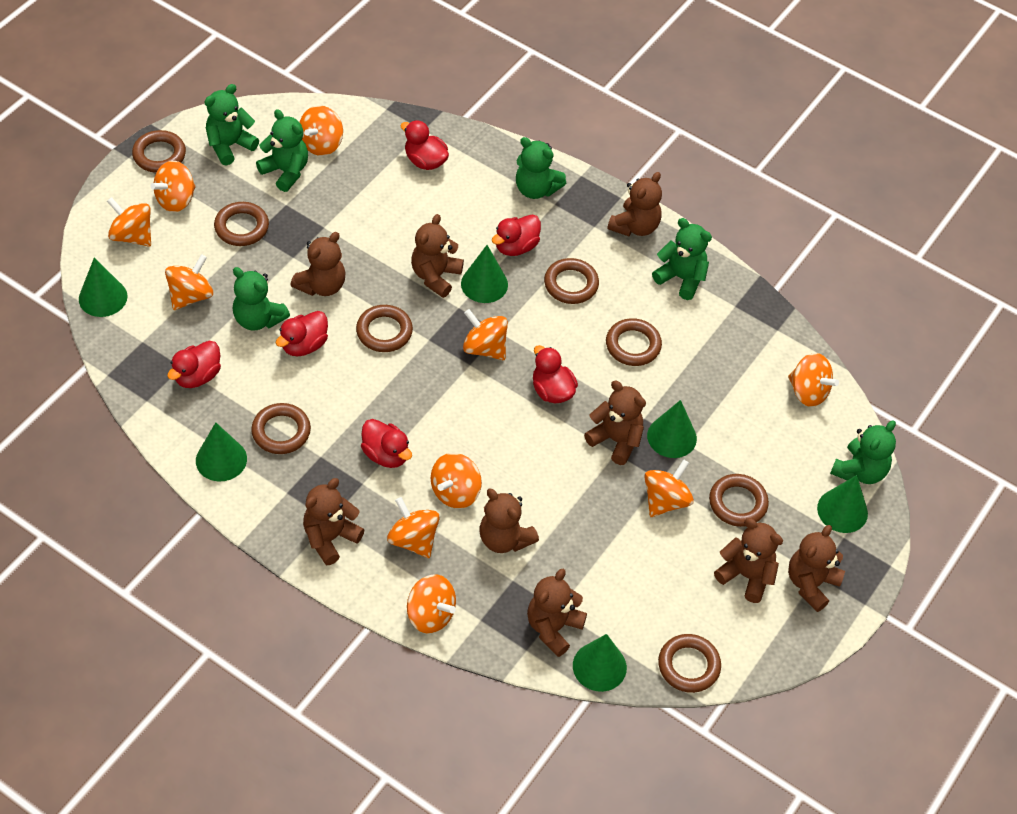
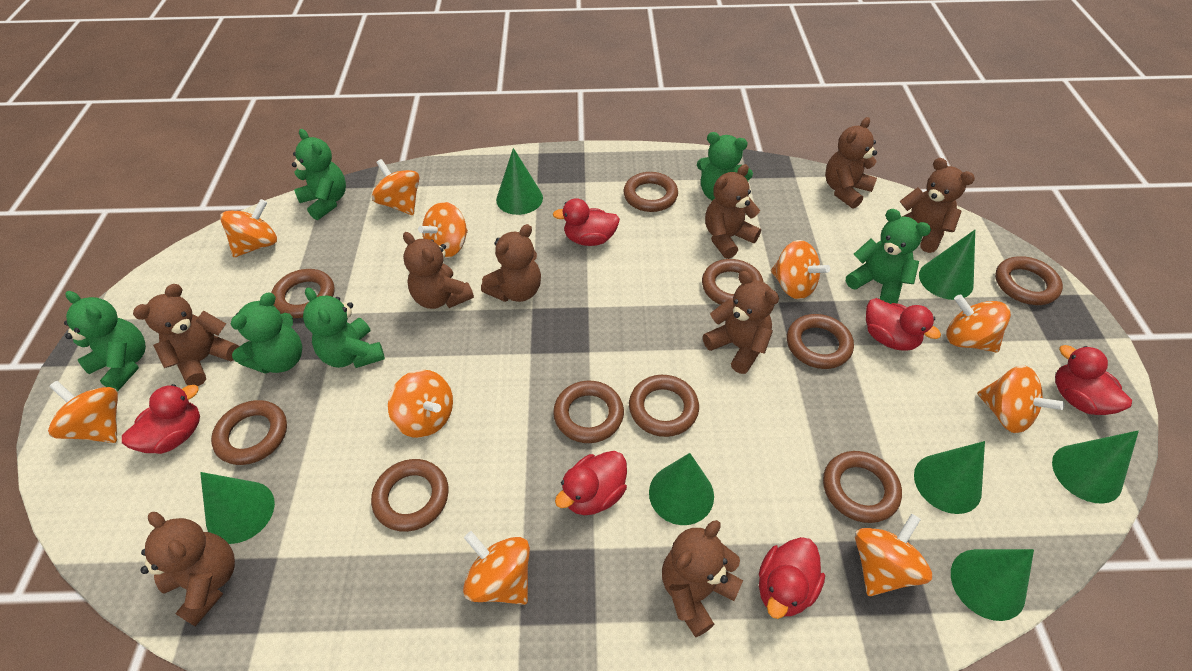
brown ring: 8 -> 10
green cone: 6 -> 7

